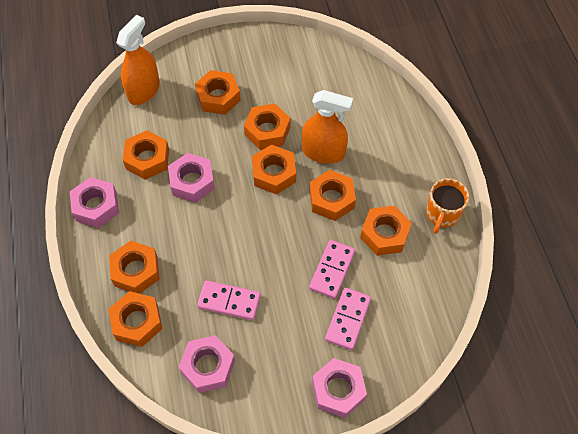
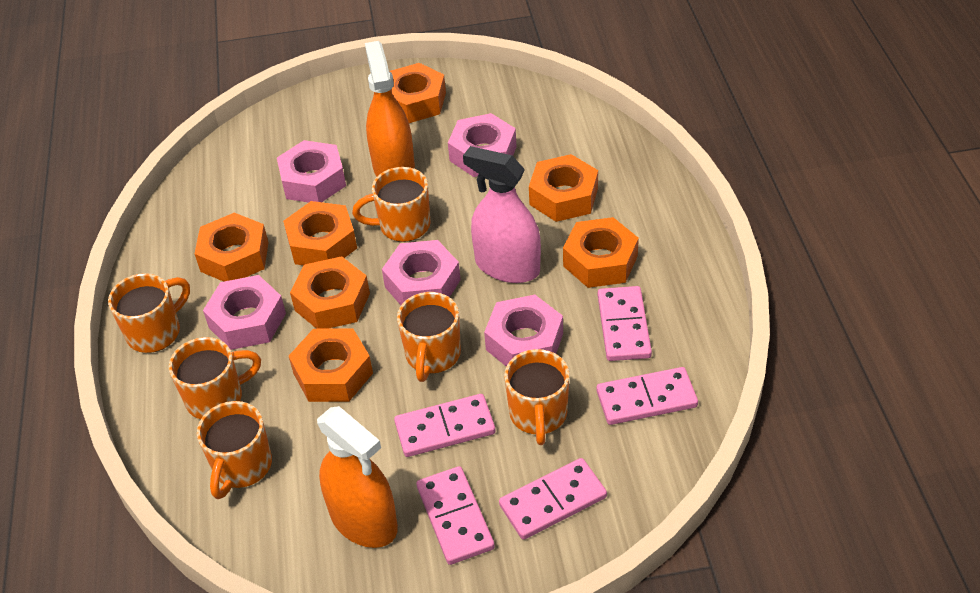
orange mug: 1 -> 6
orange nut: 8 -> 7
pink domino: 3 -> 5
pink nut: 4 -> 5
pink spray bottle: 0 -> 1

